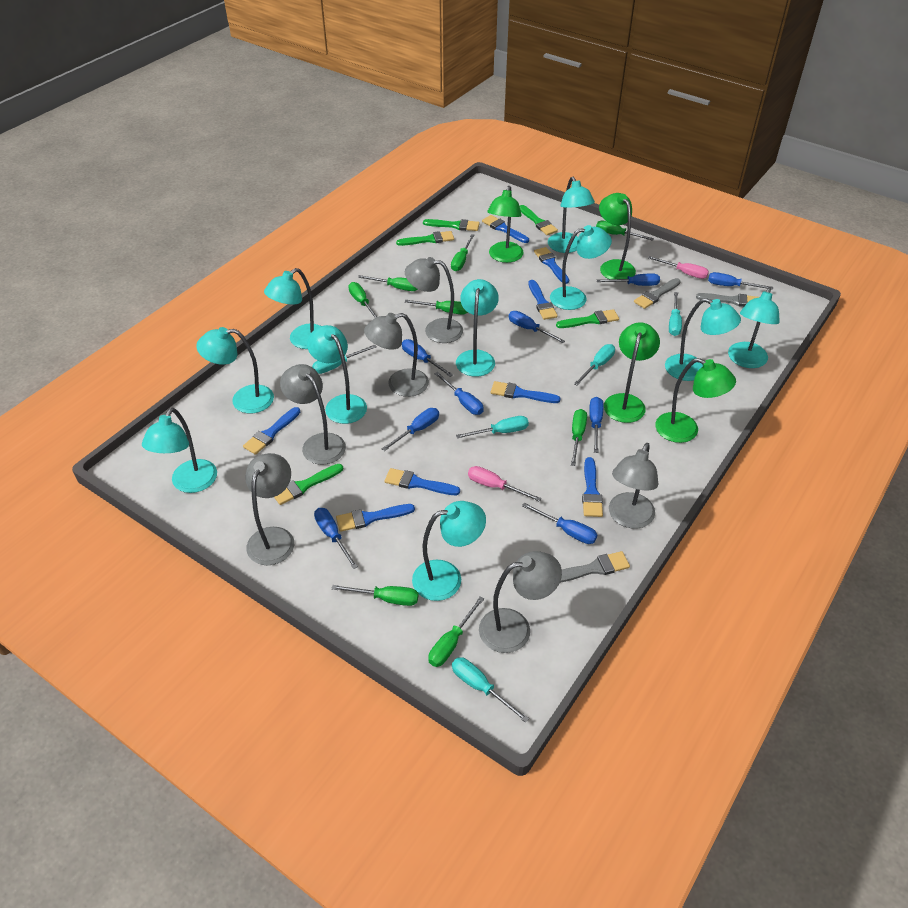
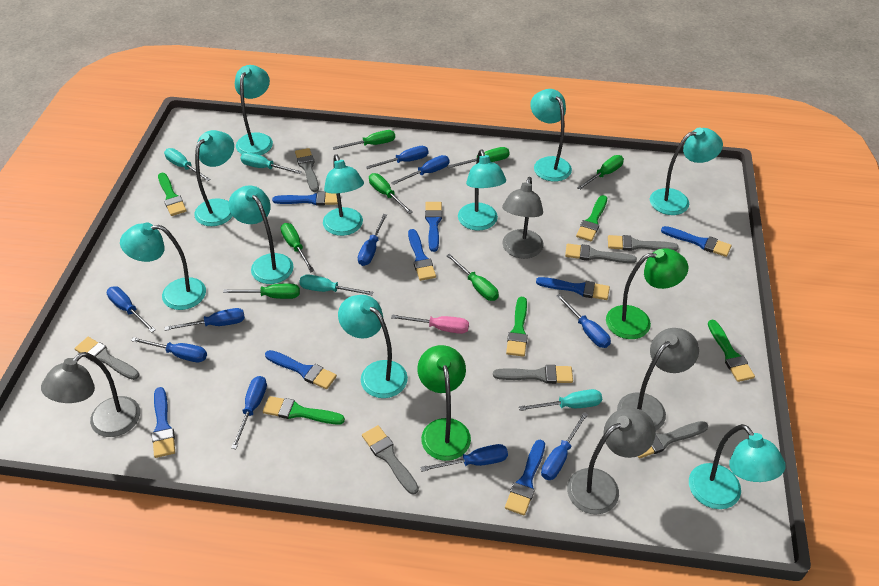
blue screwdriver: 9 -> 10
green lamp: 4 -> 2
green screwdriver: 8 -> 7
grey brush: 3 -> 7
grey lamp: 6 -> 4
pink screwdriver: 2 -> 1
turquoise screwdriver: 5 -> 4

